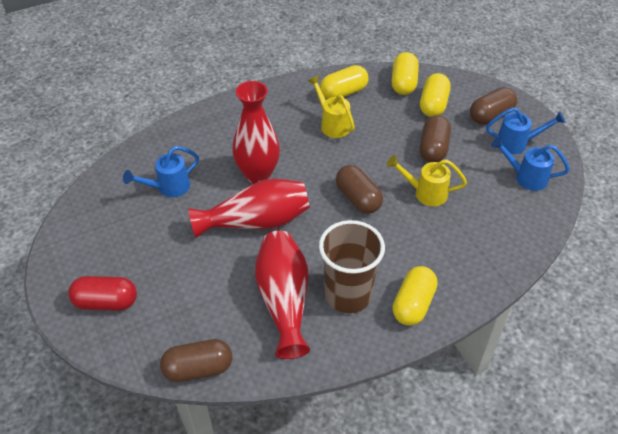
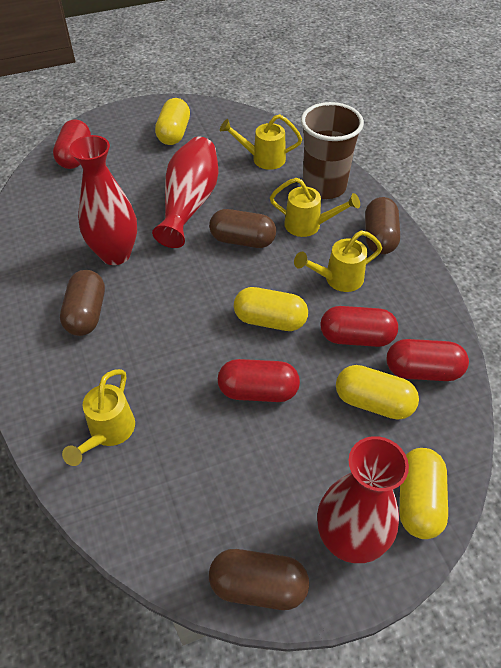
blue watering can: 3 -> 0
red capsule: 1 -> 4
yellow watering can: 2 -> 4

